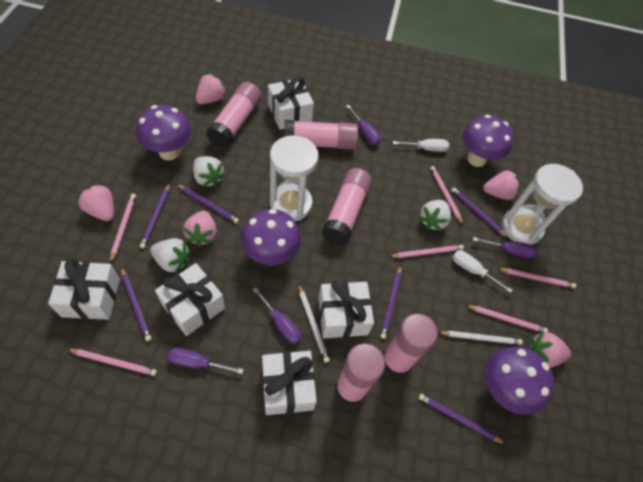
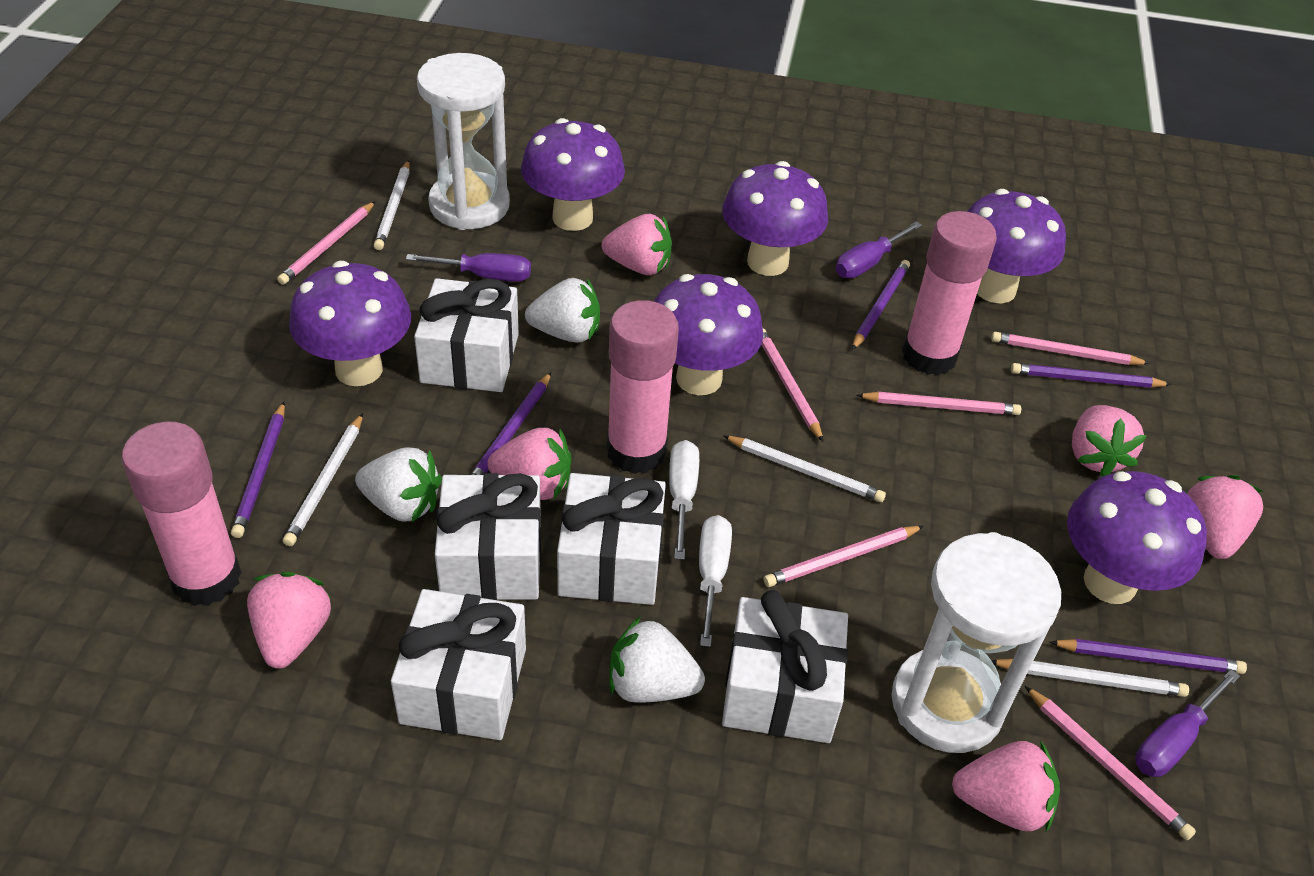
pink glue stick: 5 -> 3
pink strawberry: 5 -> 6
purple mushroom: 4 -> 6
purple pencil: 6 -> 5
purple screwdriver: 4 -> 3
white pencil: 2 -> 4

